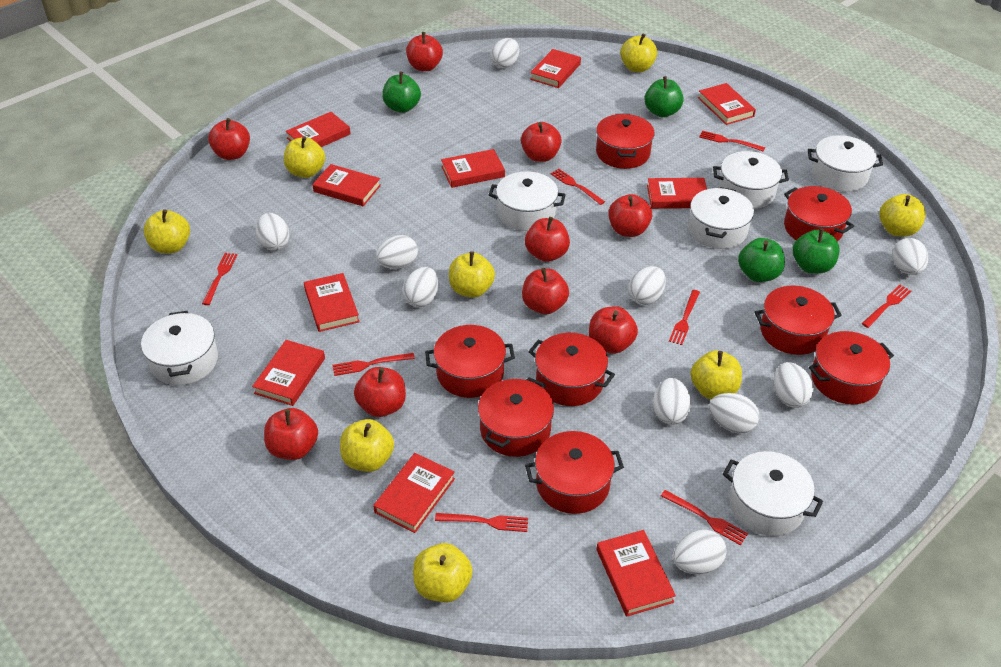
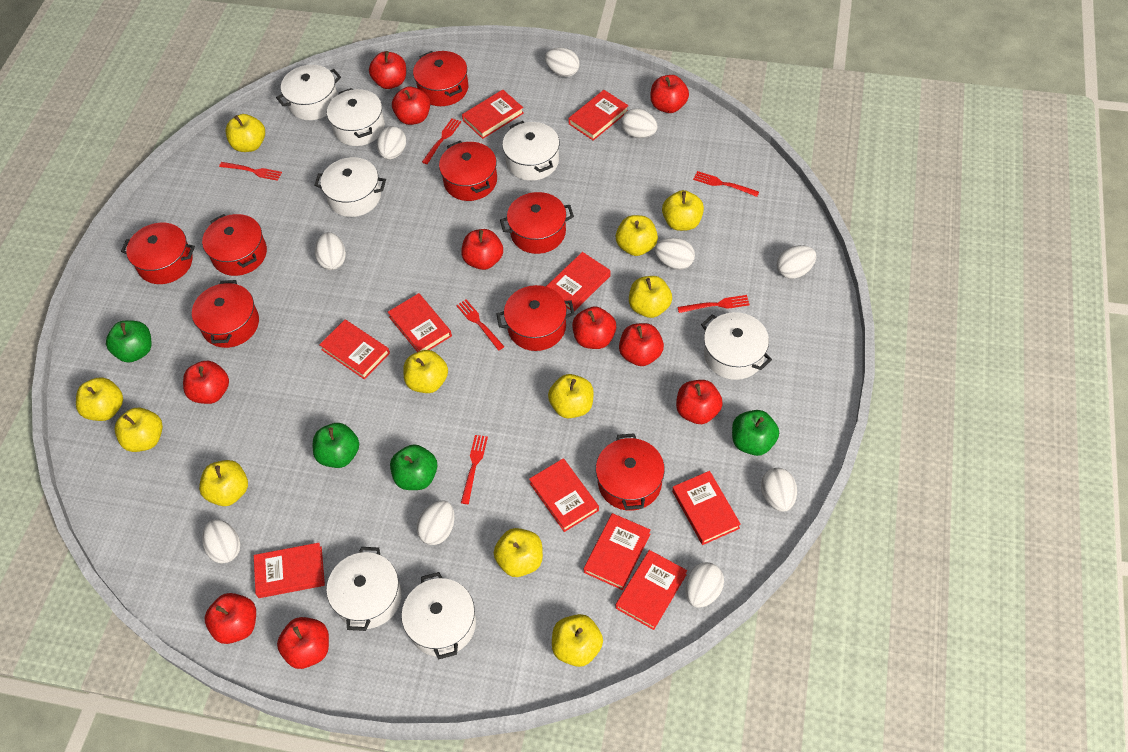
red apple: 9 -> 10
red fork: 8 -> 6
white pot: 6 -> 7
yellow apple: 8 -> 11

